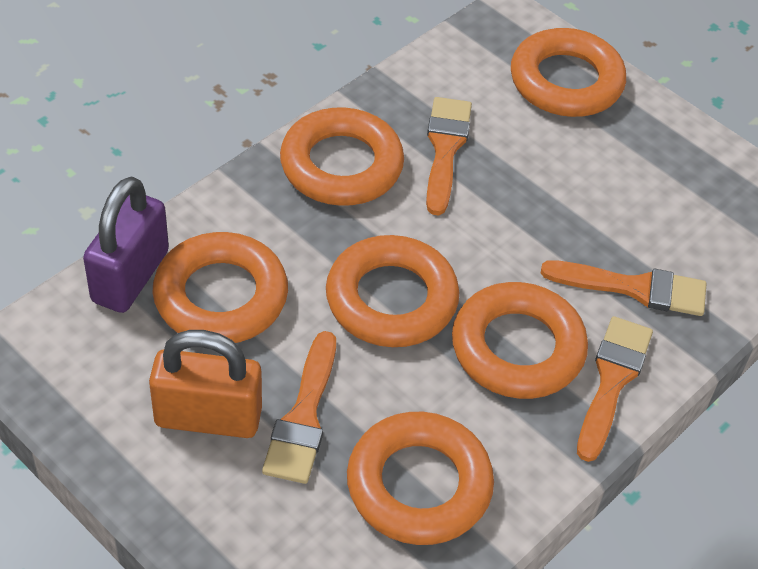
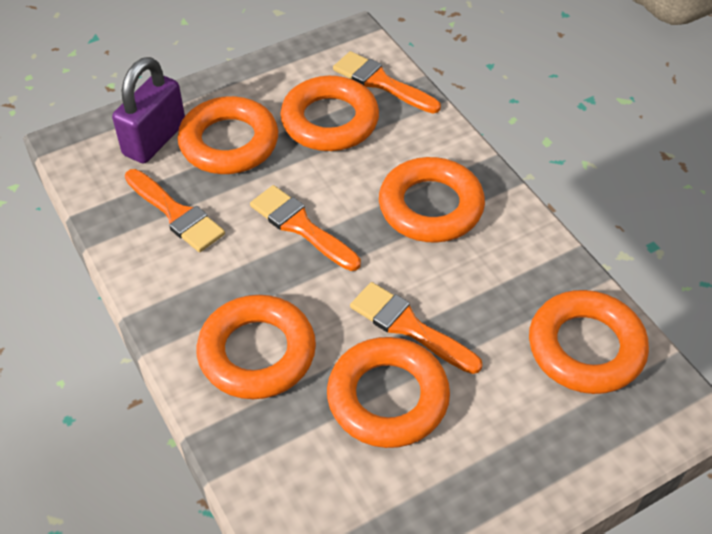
orange padlock: 1 -> 0

